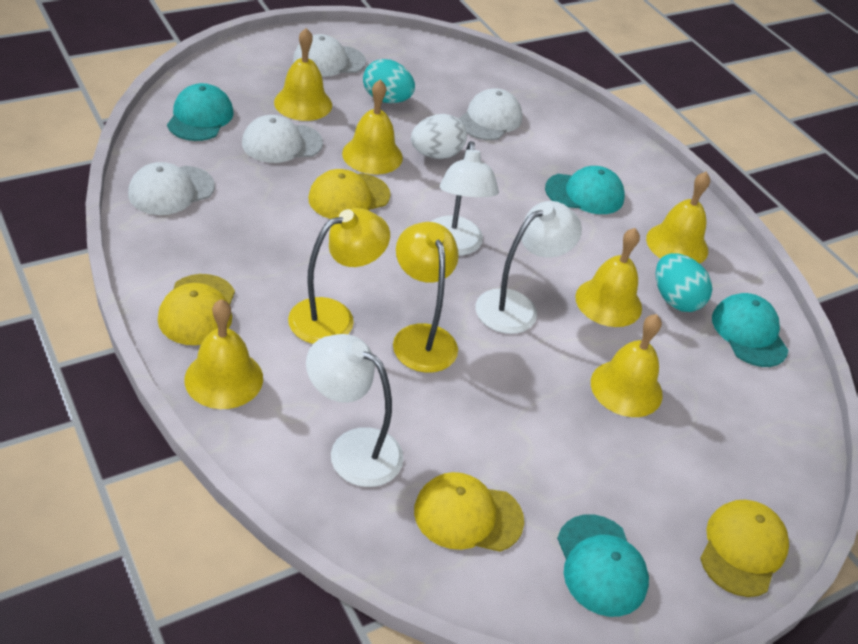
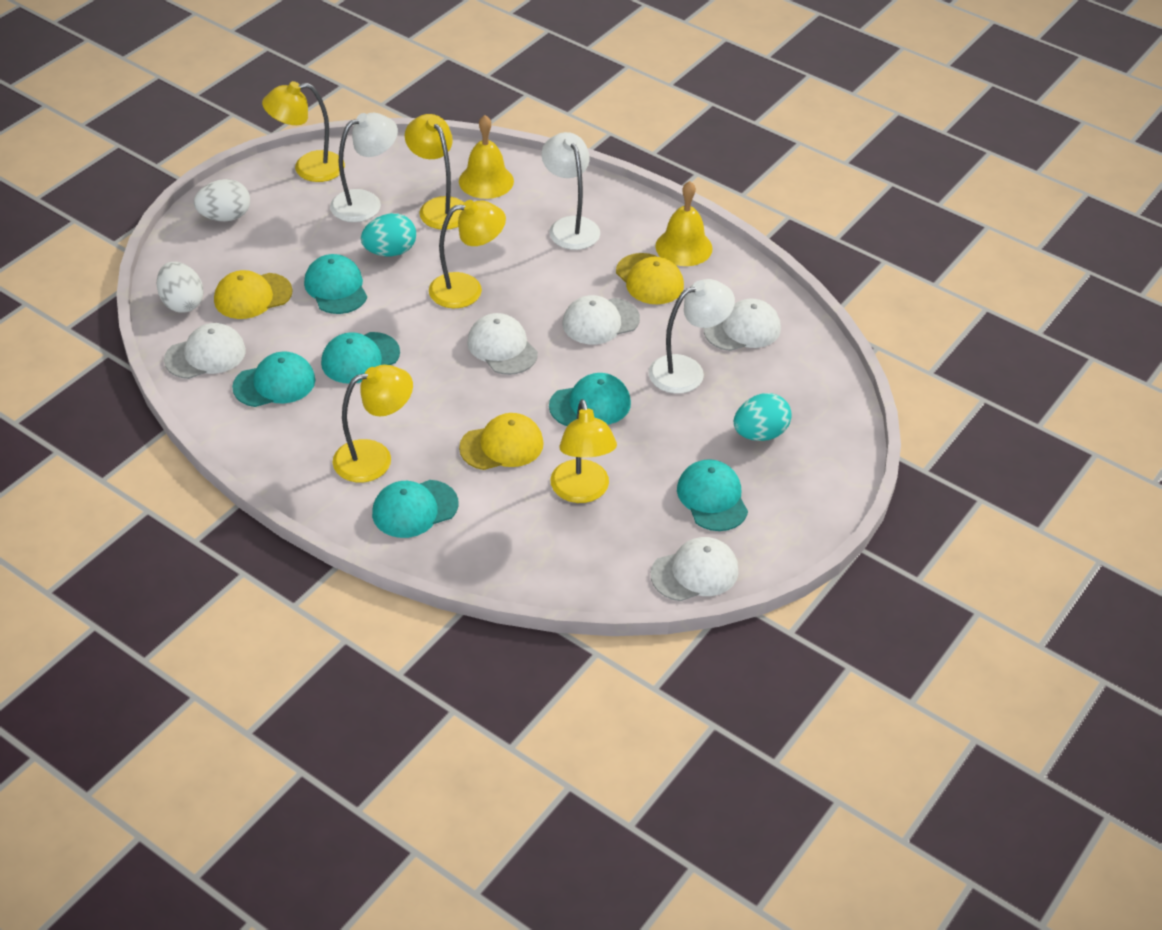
turquoise cap: 4 -> 6
white cap: 4 -> 5
white egg: 1 -> 2
yellow bell: 6 -> 2
yellow cap: 4 -> 3
yellow lamp: 2 -> 5

